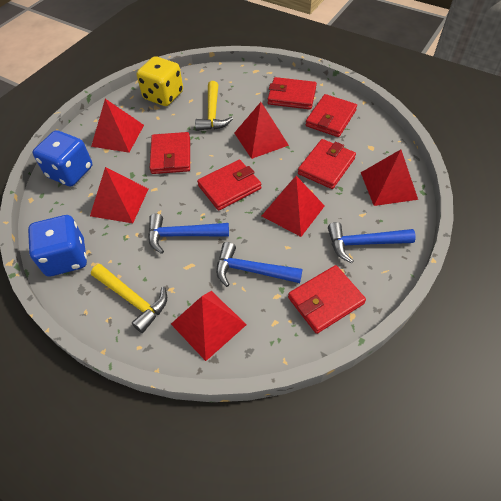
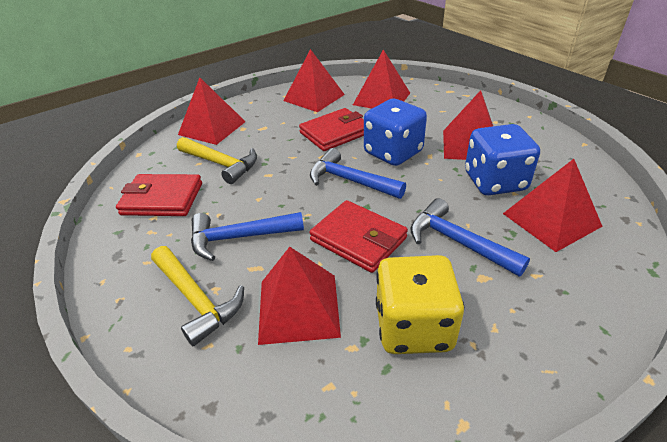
red wallet: 6 -> 3

